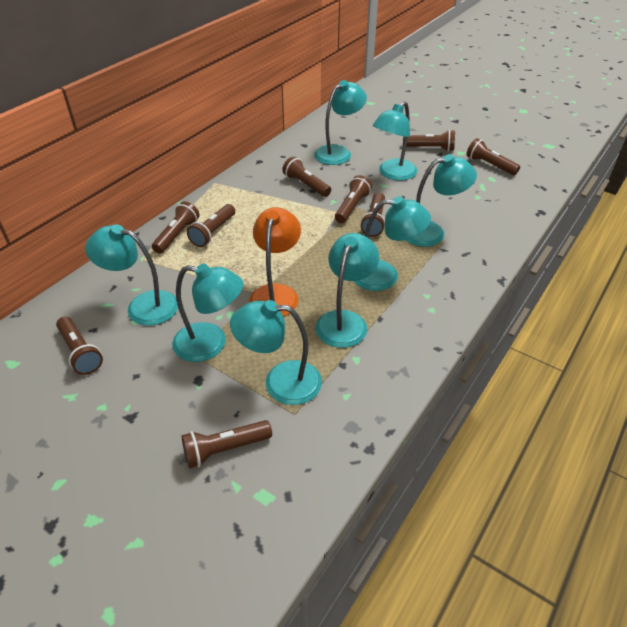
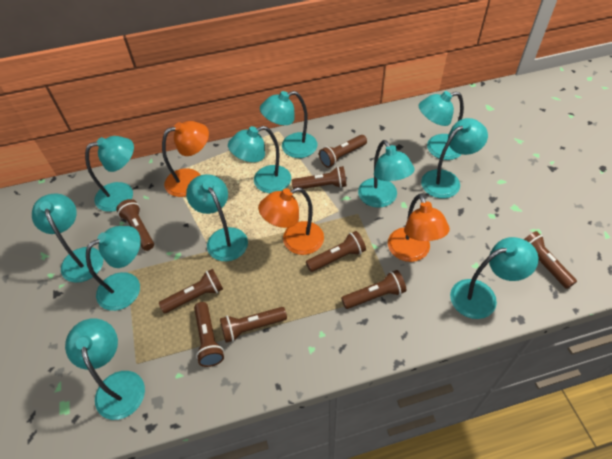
orange lamp: 1 -> 3
turquoise lamp: 8 -> 11

